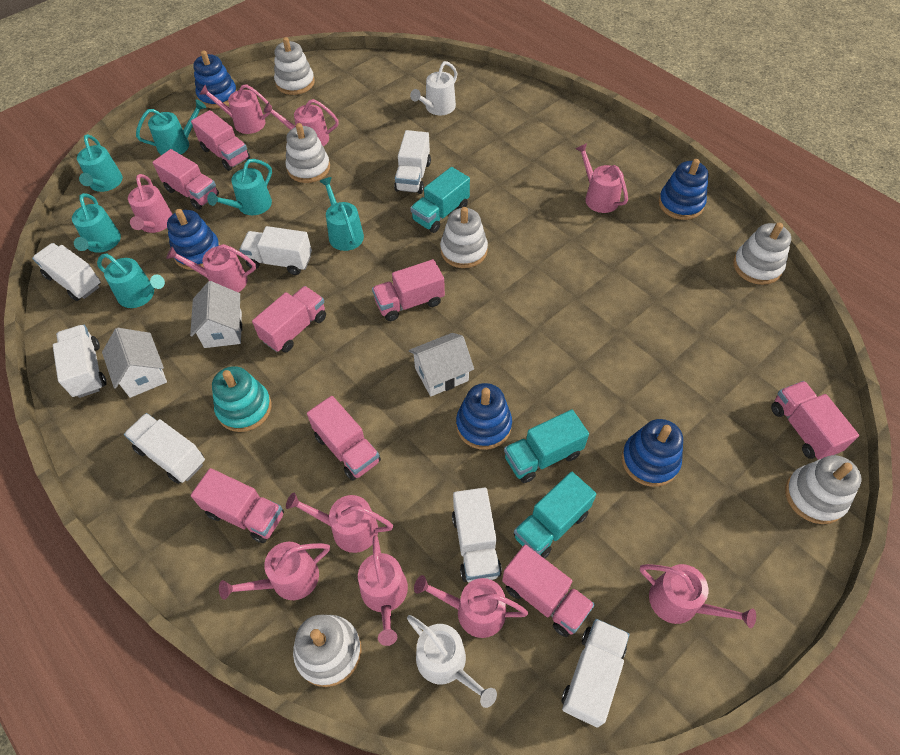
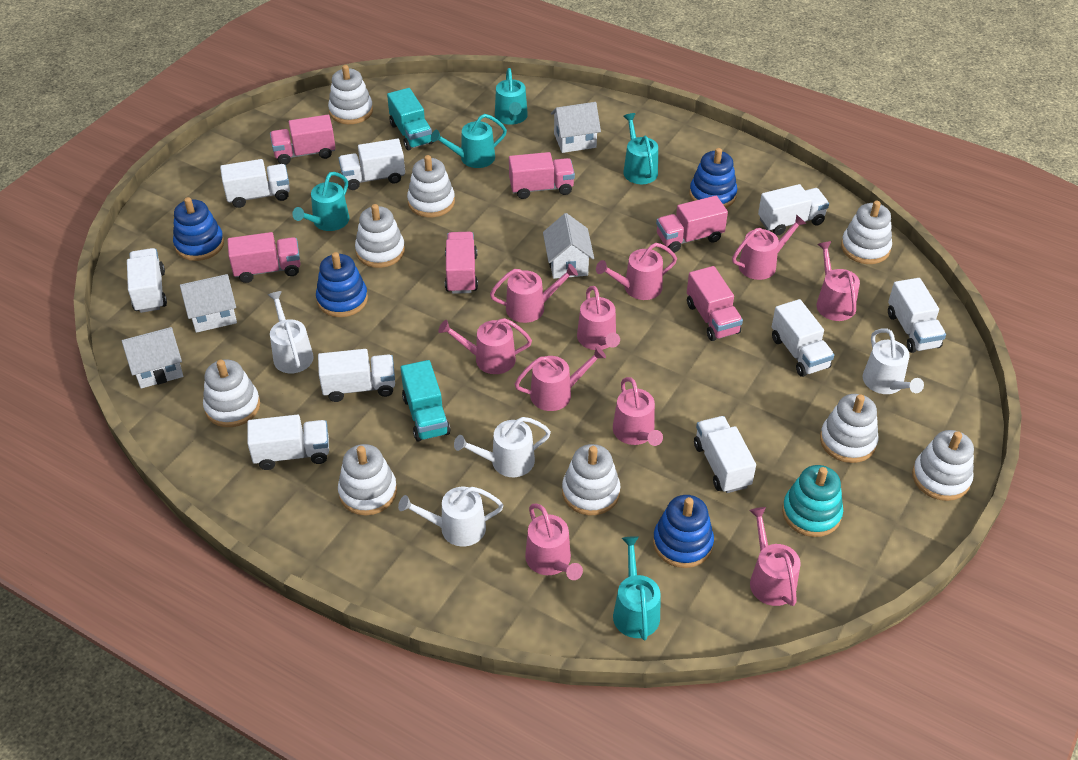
blue stacking toy: 5 -> 4
pink truck: 8 -> 6
turquoise truck: 3 -> 2
turquoise watering can: 6 -> 5
white house: 3 -> 4
white stacking toy: 6 -> 9
white truck: 7 -> 9
white watering can: 2 -> 4

